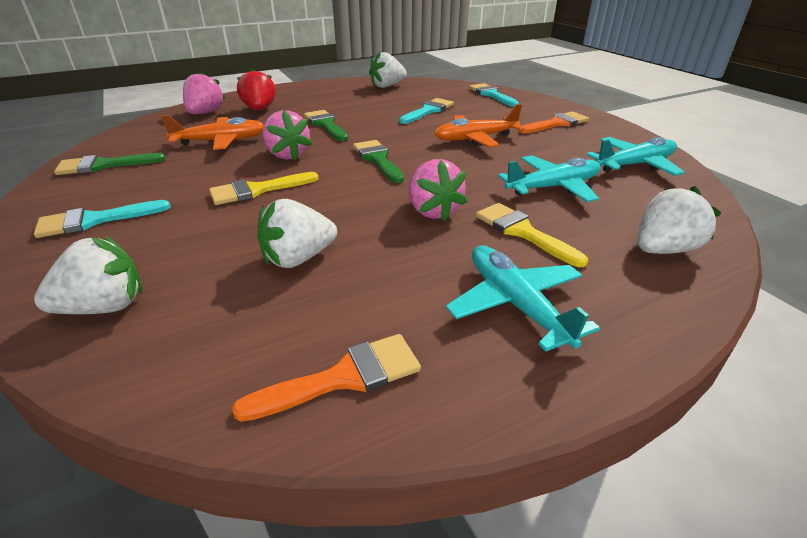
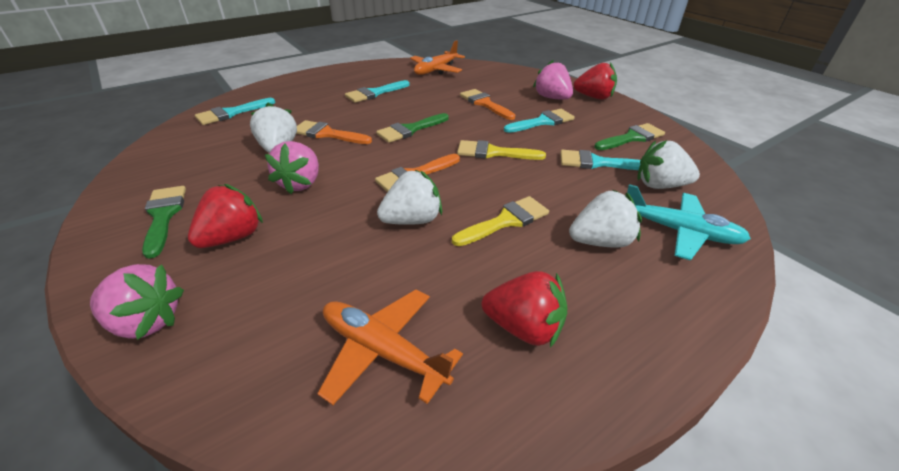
orange brush: 2 -> 3
red strawberry: 1 -> 3
turquoise brush: 3 -> 4
turquoise plane: 3 -> 1

